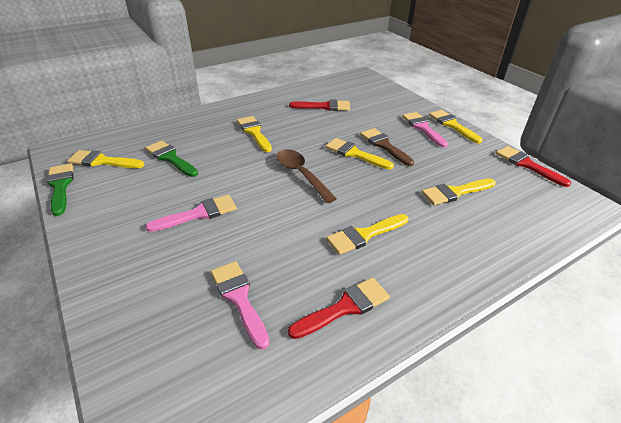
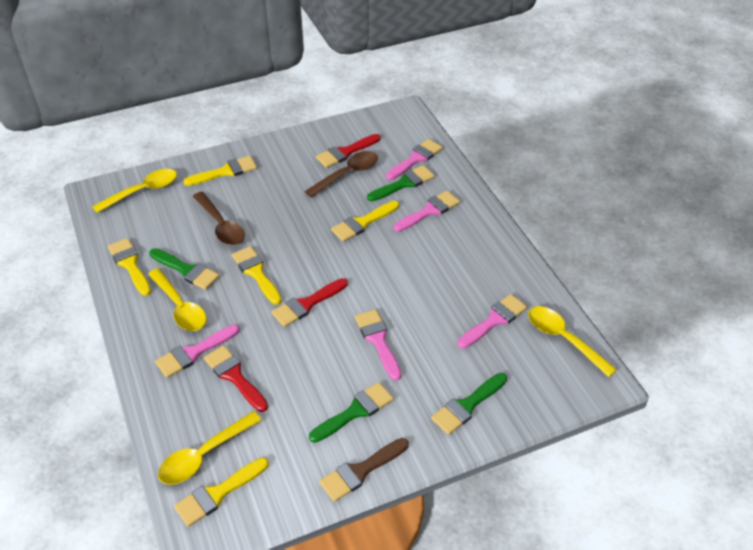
brown spoon: 1 -> 2
green brush: 2 -> 4
pink brush: 3 -> 5
yellow brush: 6 -> 5
yellow spoon: 0 -> 4

